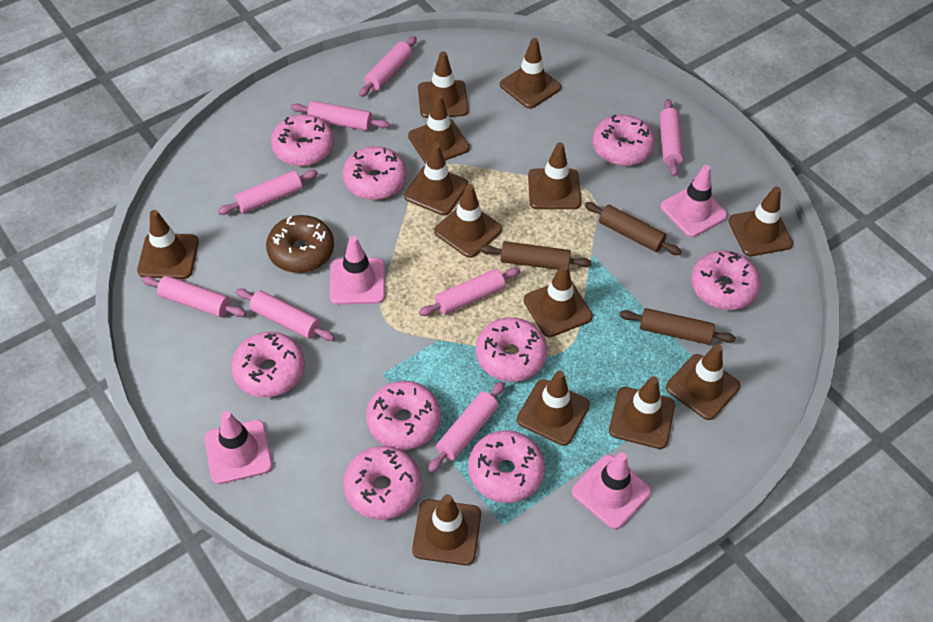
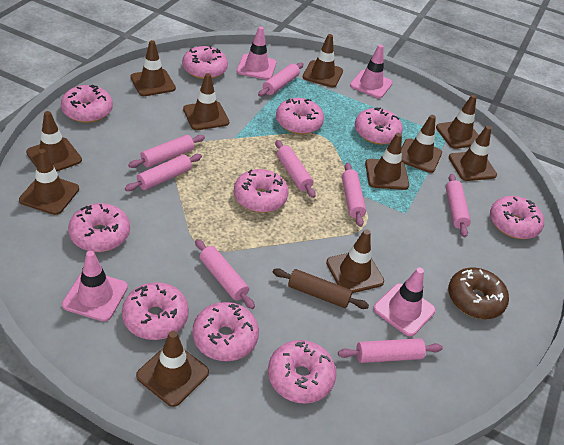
brown rolling pin: 3 -> 1
brown traffic cone: 13 -> 11
pink donut: 9 -> 10

